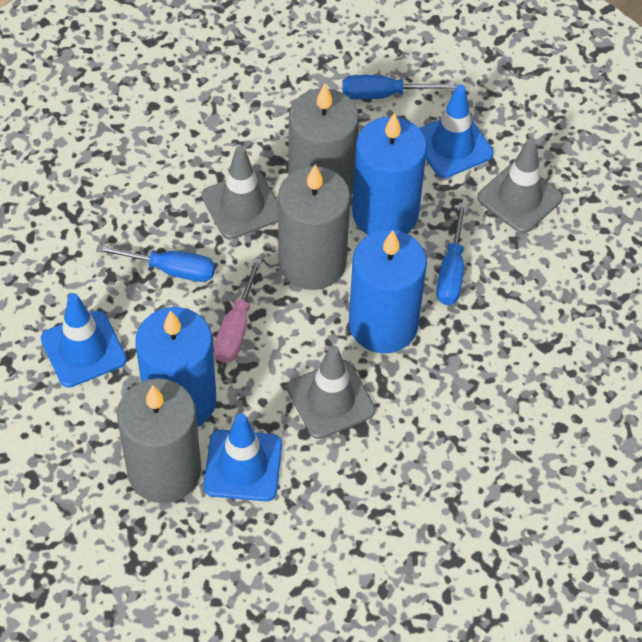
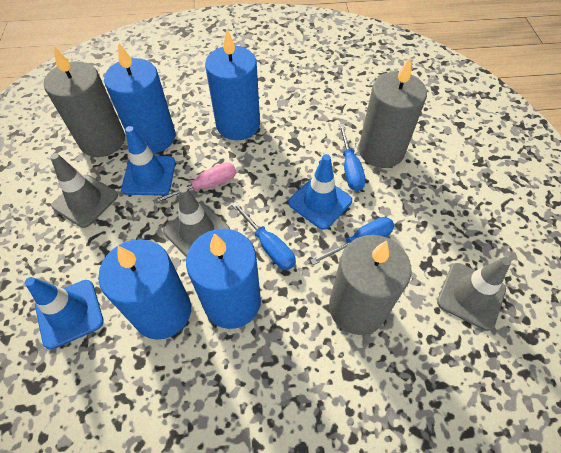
blue candle: 3 -> 4

